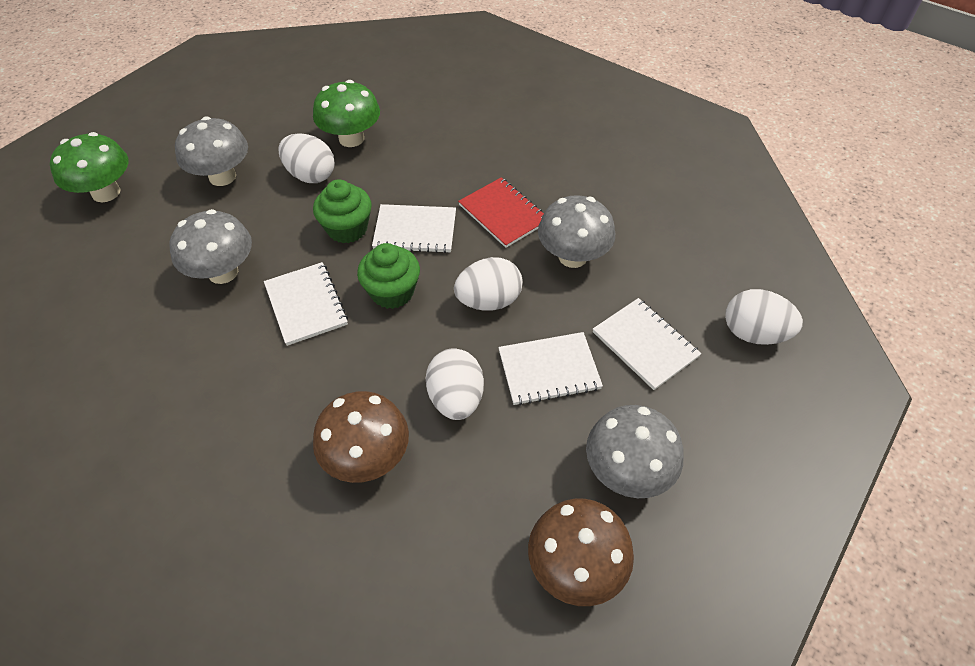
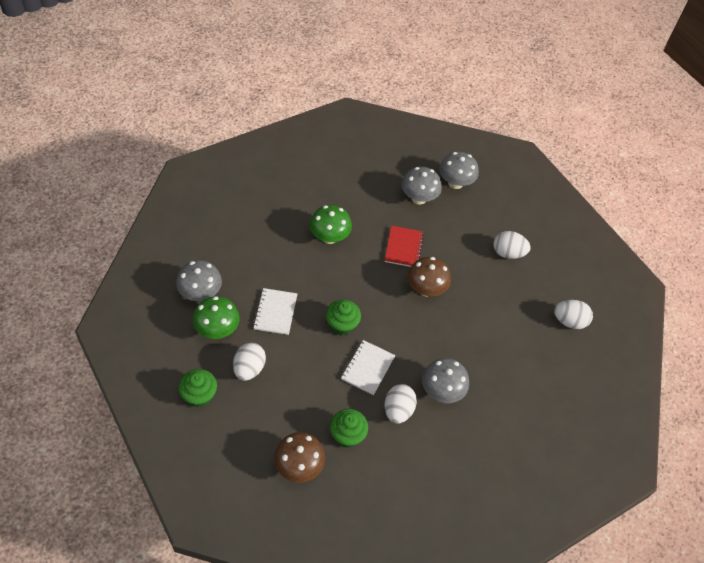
green cupcake: 2 -> 3
white notebook: 4 -> 2

